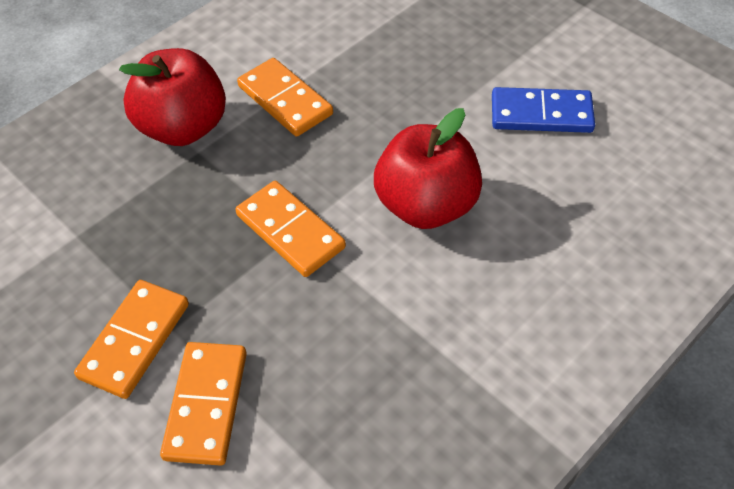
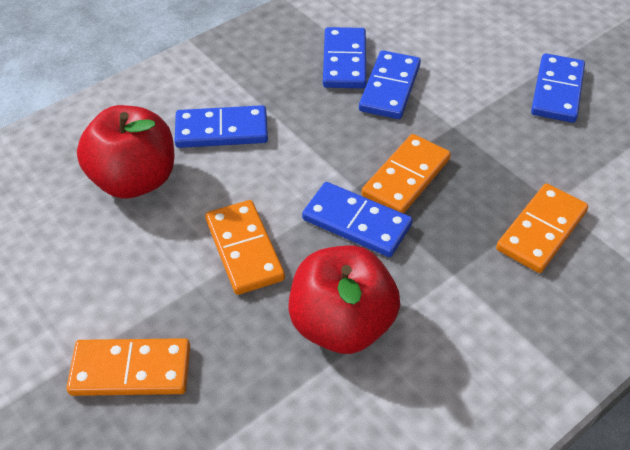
blue domino: 1 -> 5

